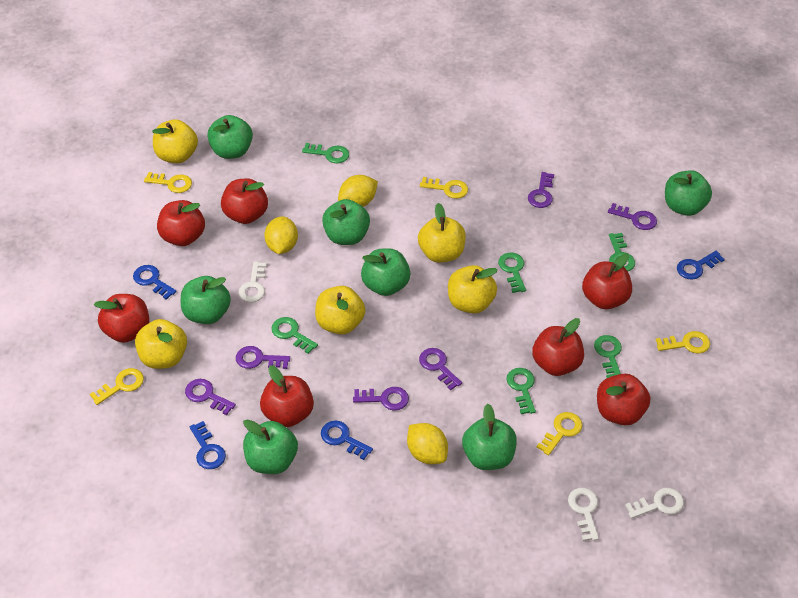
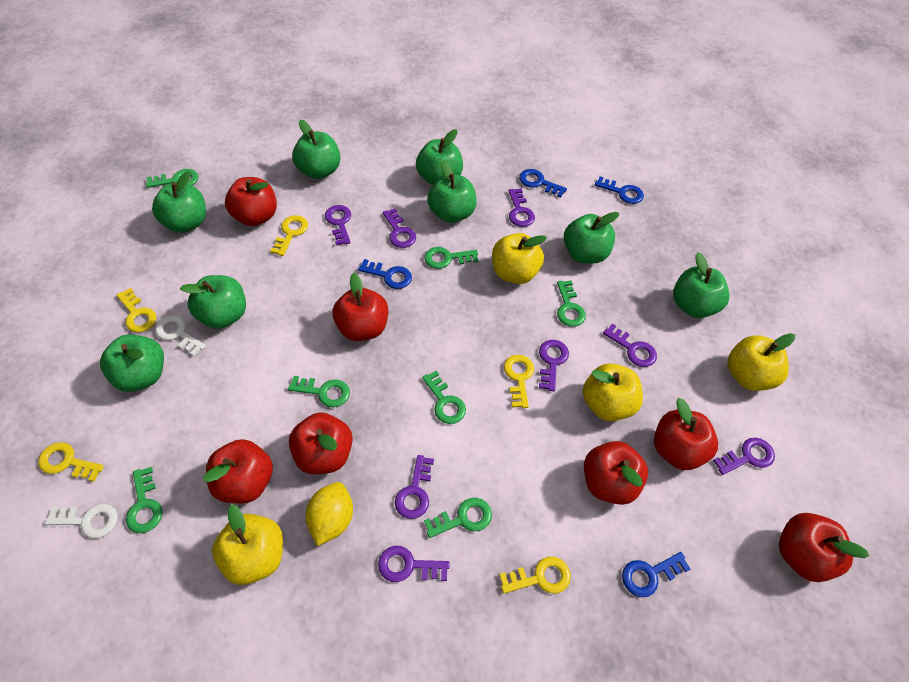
green apple: 7 -> 8
green key: 6 -> 7
purple key: 6 -> 8
white key: 3 -> 2
yellow apple: 5 -> 4
yellow lemon: 3 -> 1

